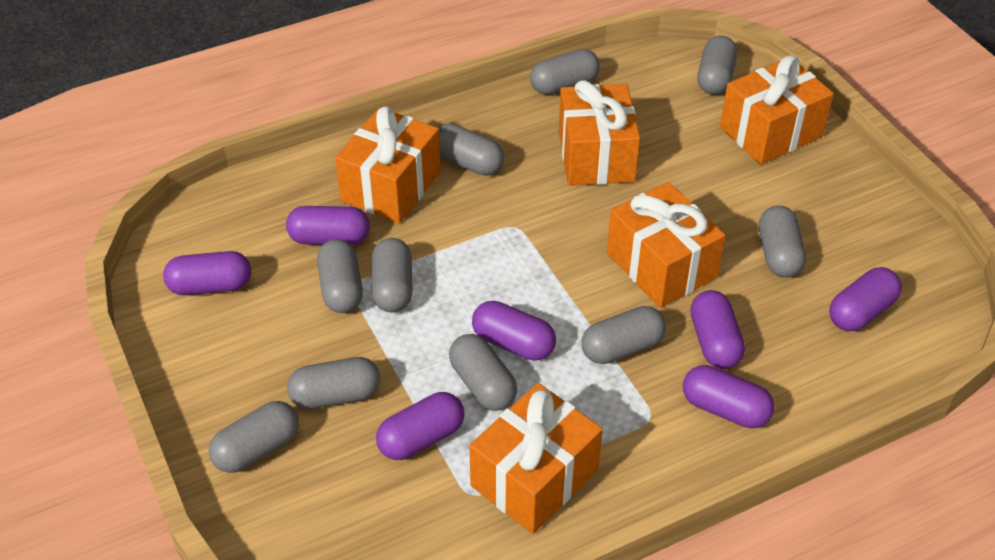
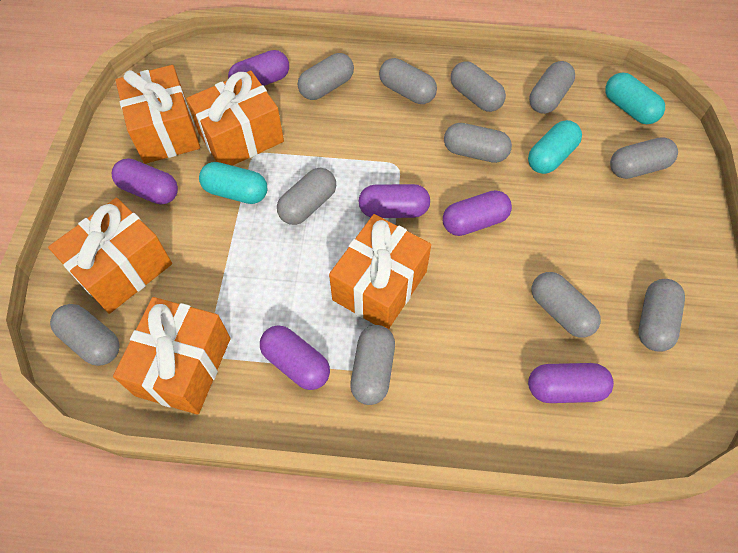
grey capsule: 10 -> 11
purple capsule: 7 -> 6
turquoise capsule: 0 -> 3

